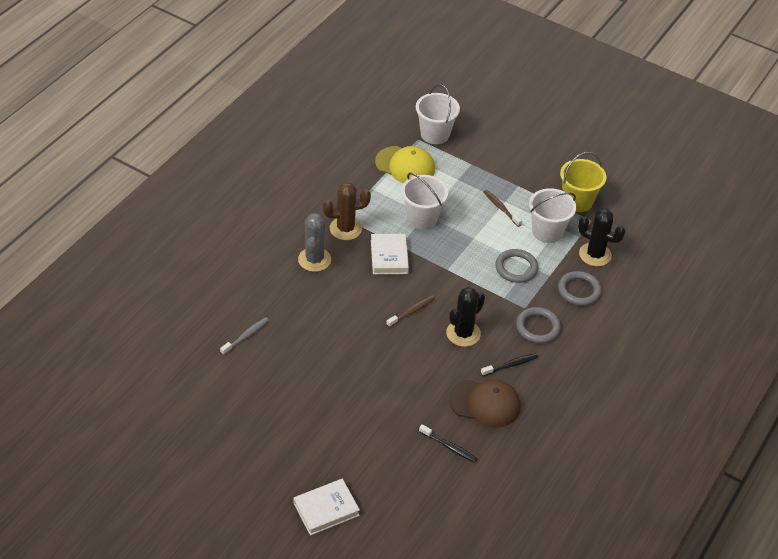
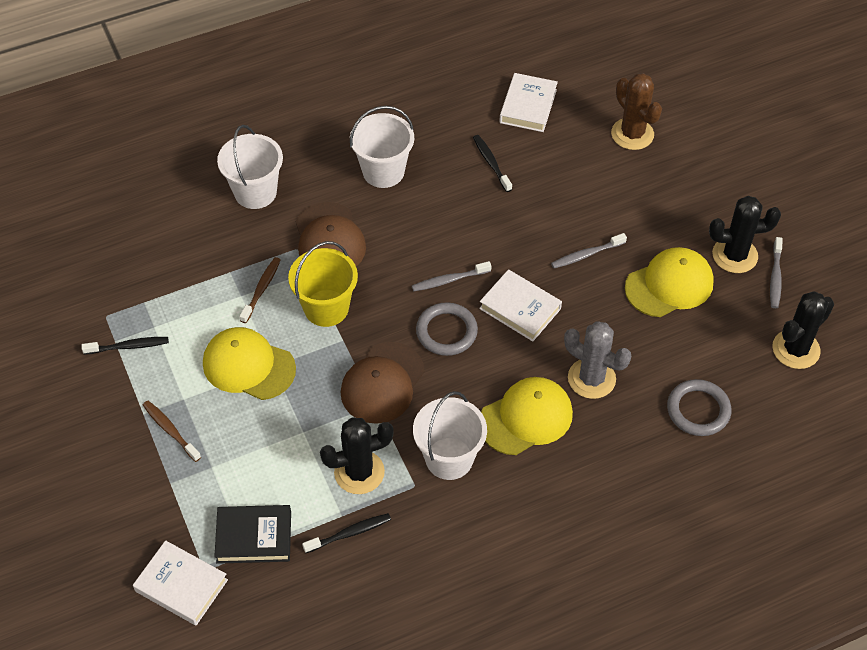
black book: 0 -> 1
black cactus: 2 -> 3
black toothbrush: 2 -> 3
brown cap: 1 -> 2
grey ring: 3 -> 2
grey toothbrush: 1 -> 3
white book: 2 -> 3
yellow cap: 1 -> 3

